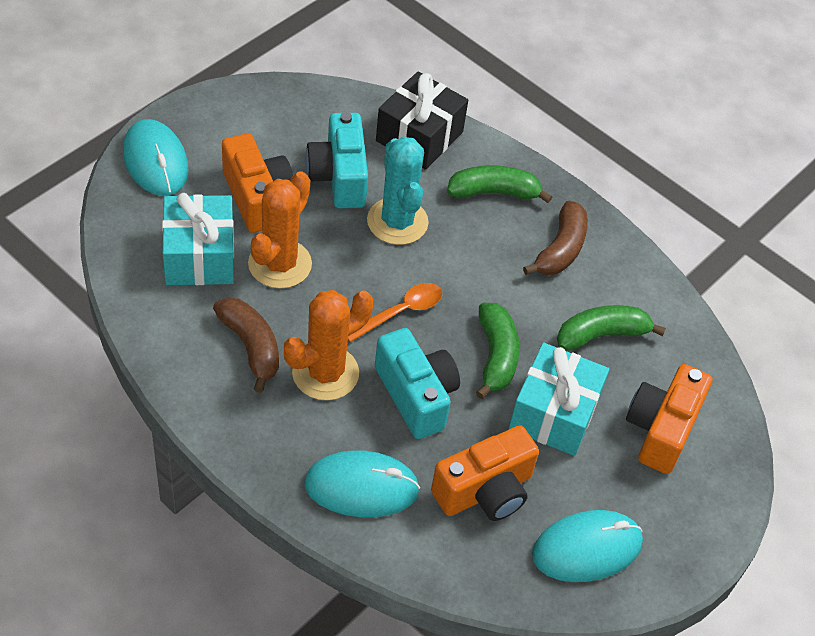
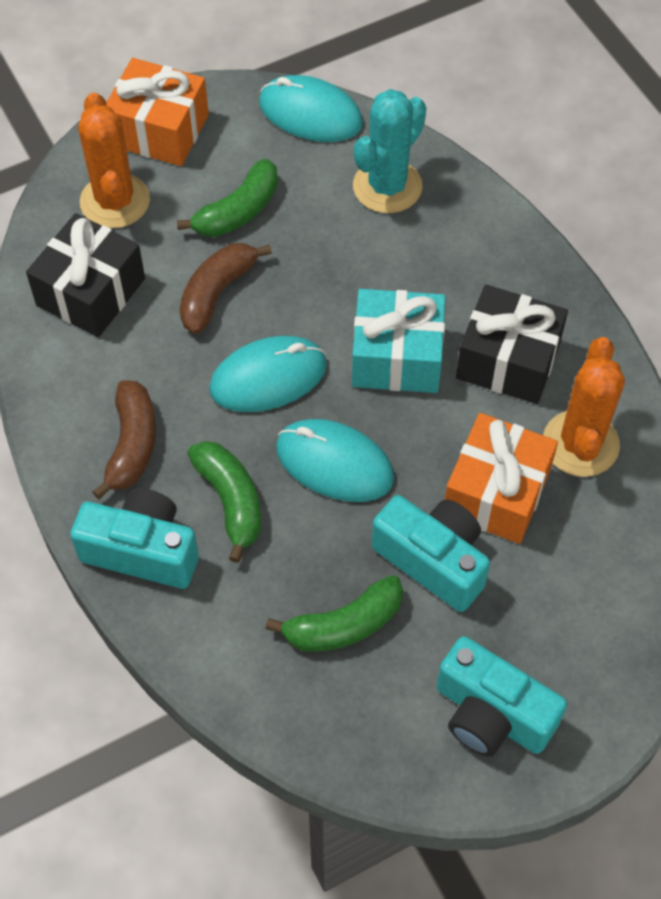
black gift: 1 -> 2
orange camera: 3 -> 0
orange gift: 0 -> 2
orange spoon: 1 -> 0
turquoise camera: 2 -> 3
turquoise gift: 2 -> 1

